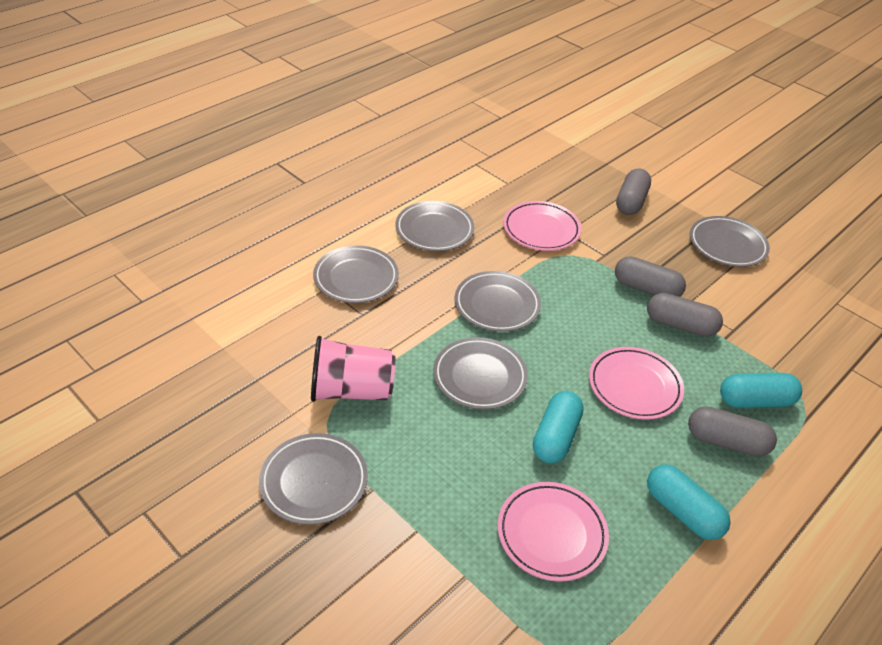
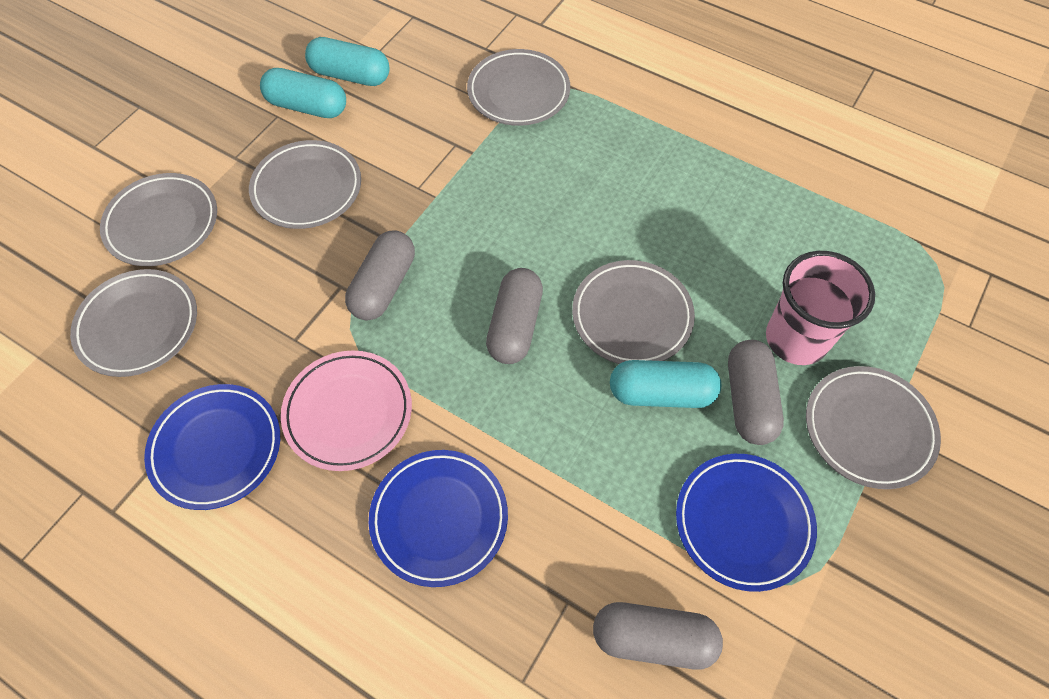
blue plate: 0 -> 3
pink plate: 3 -> 1

